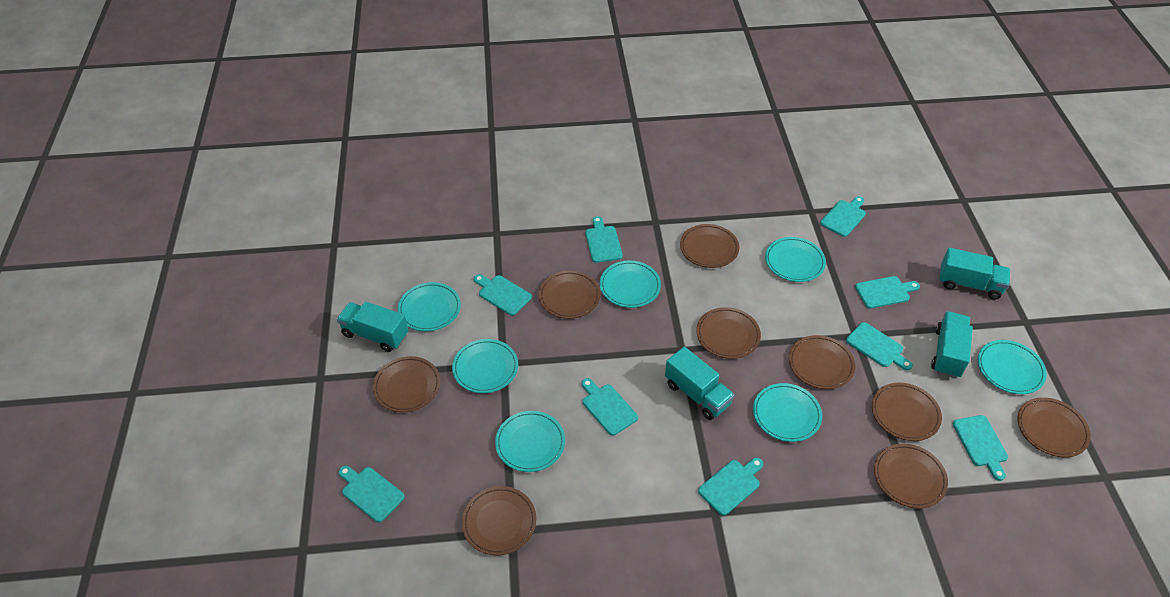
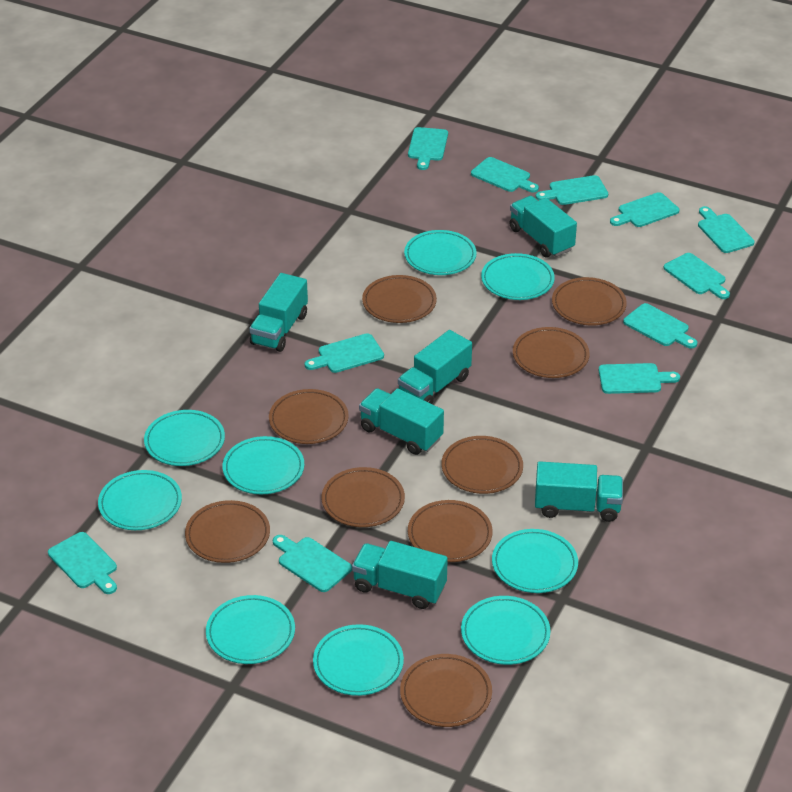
turquoise cutting board: 9 -> 11
turquoise plate: 7 -> 9
turquoise truck: 4 -> 6

